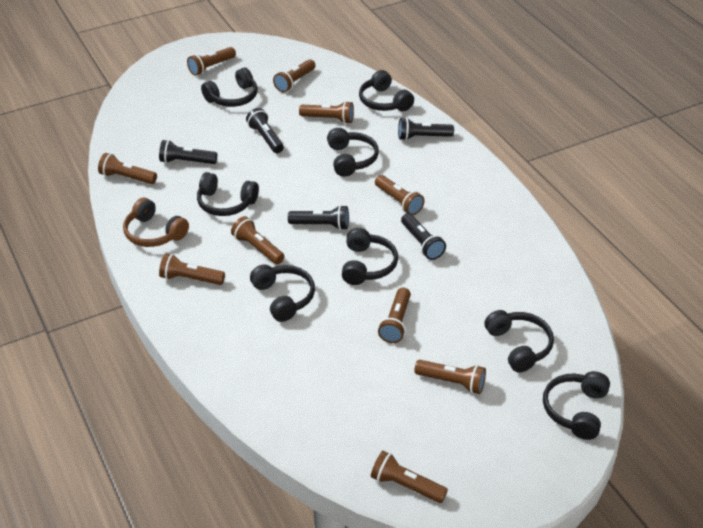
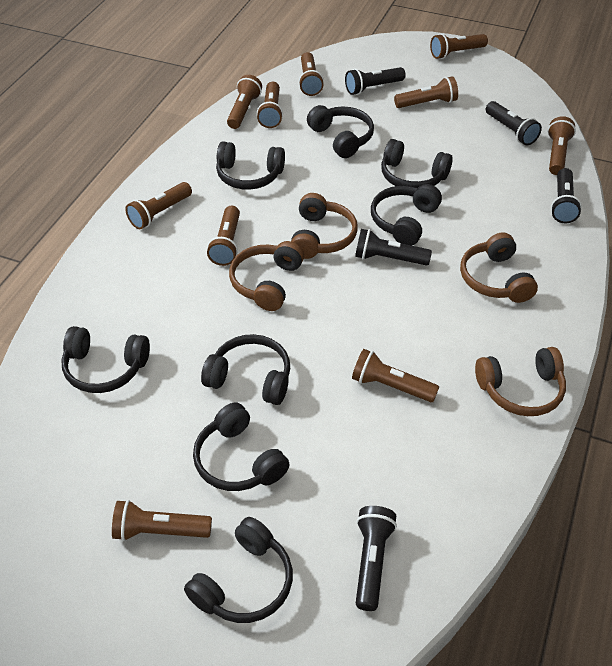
brown headphones: 1 -> 4

